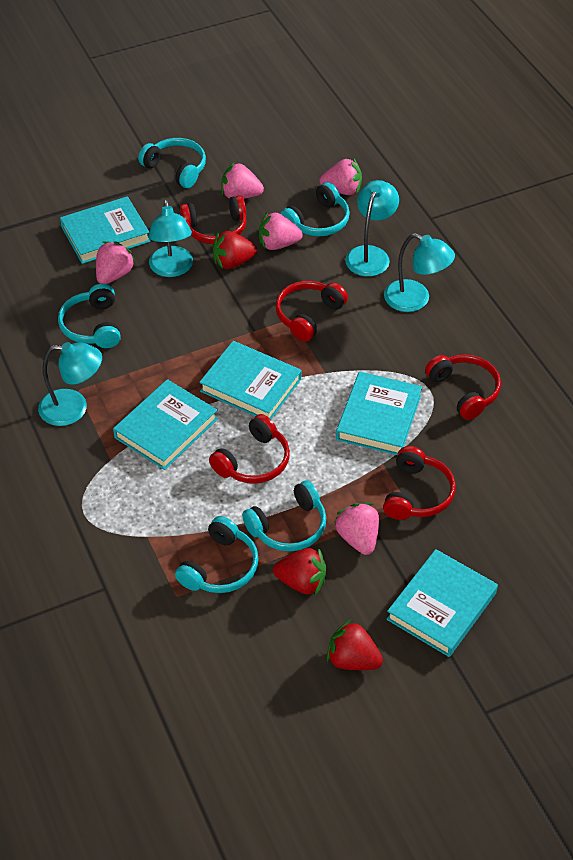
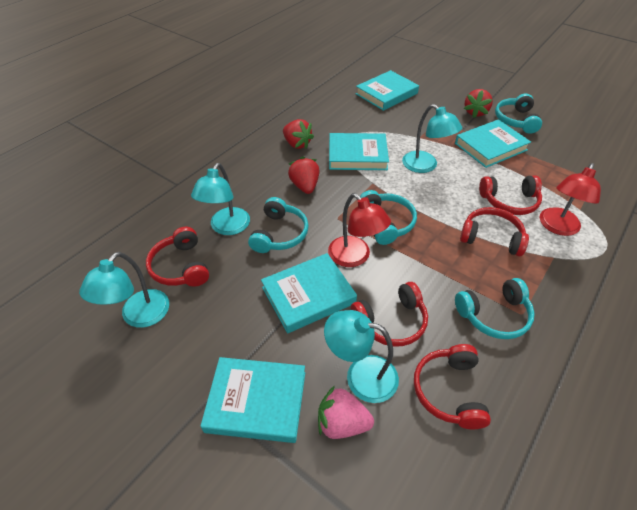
pink strawberry: 5 -> 1
red lamp: 0 -> 2
turquoise headphones: 5 -> 4

